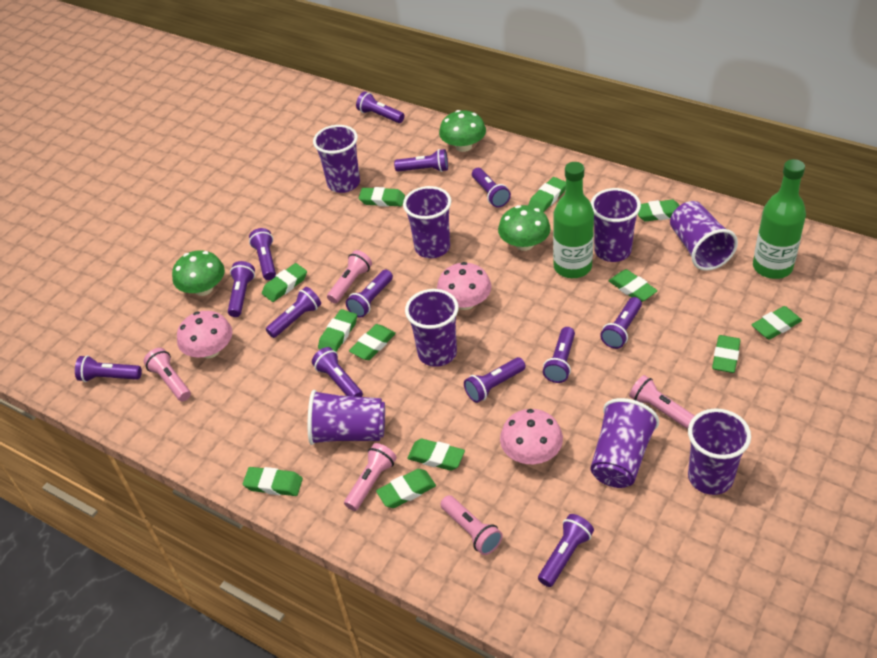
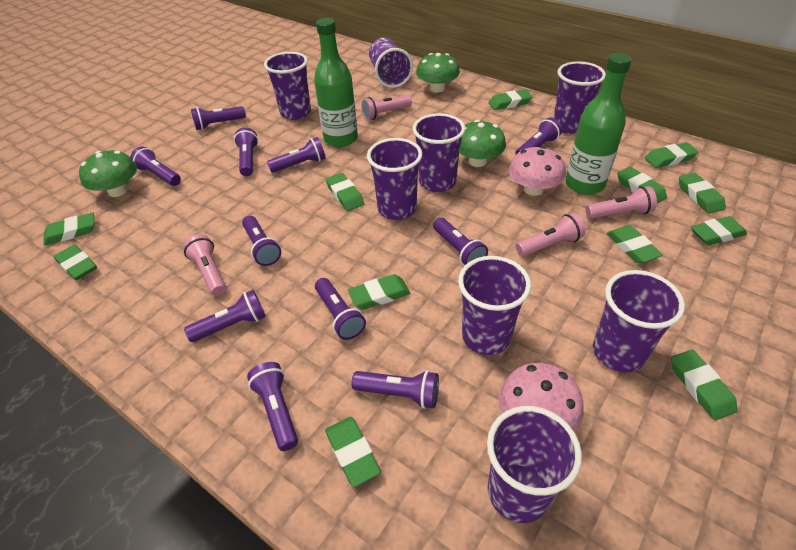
pink flashlight: 5 -> 4
pink mushroom: 3 -> 2
purple flashlight: 13 -> 11

